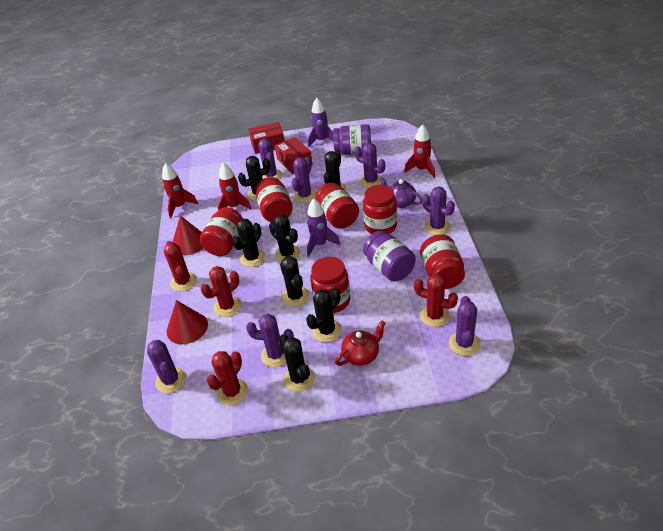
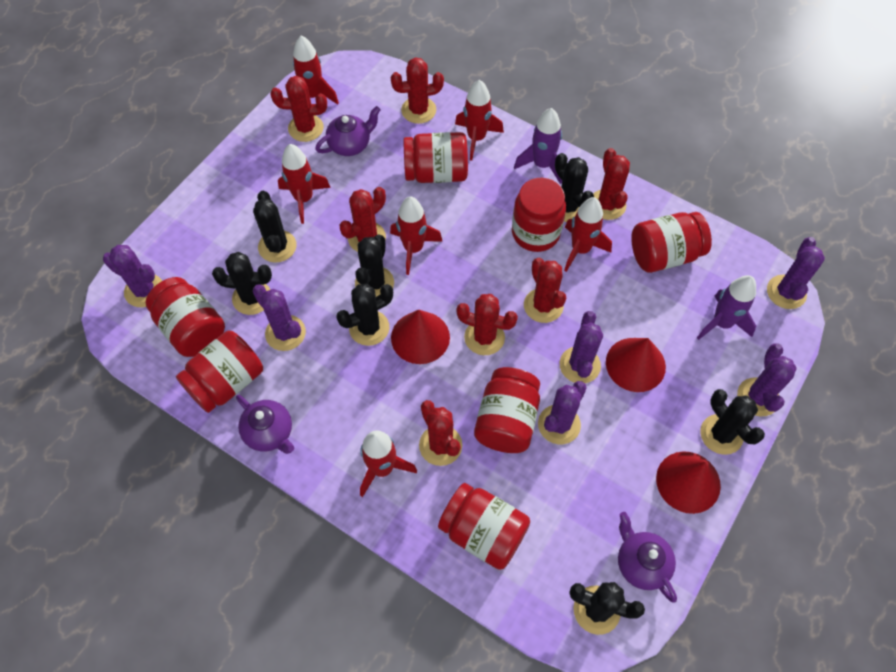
purple cactus: 7 -> 6
purple jar: 2 -> 0
purple teapot: 1 -> 3
red box: 2 -> 0
red cactus: 4 -> 7
red cone: 2 -> 3
red jar: 6 -> 7
red rocket: 3 -> 6
red teapot: 1 -> 0

